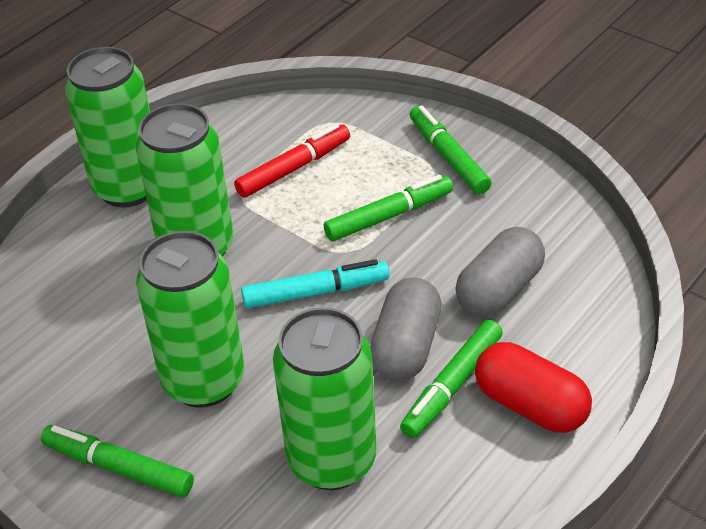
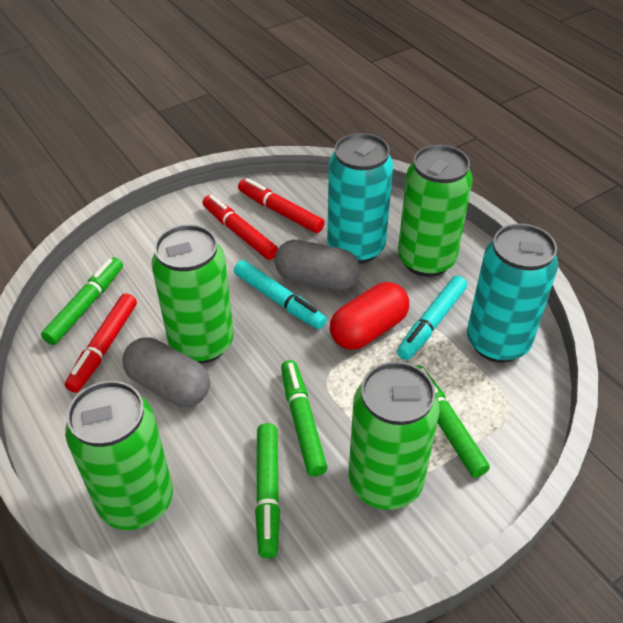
red marker: 1 -> 3
turquoise can: 0 -> 2
turquoise marker: 1 -> 2

